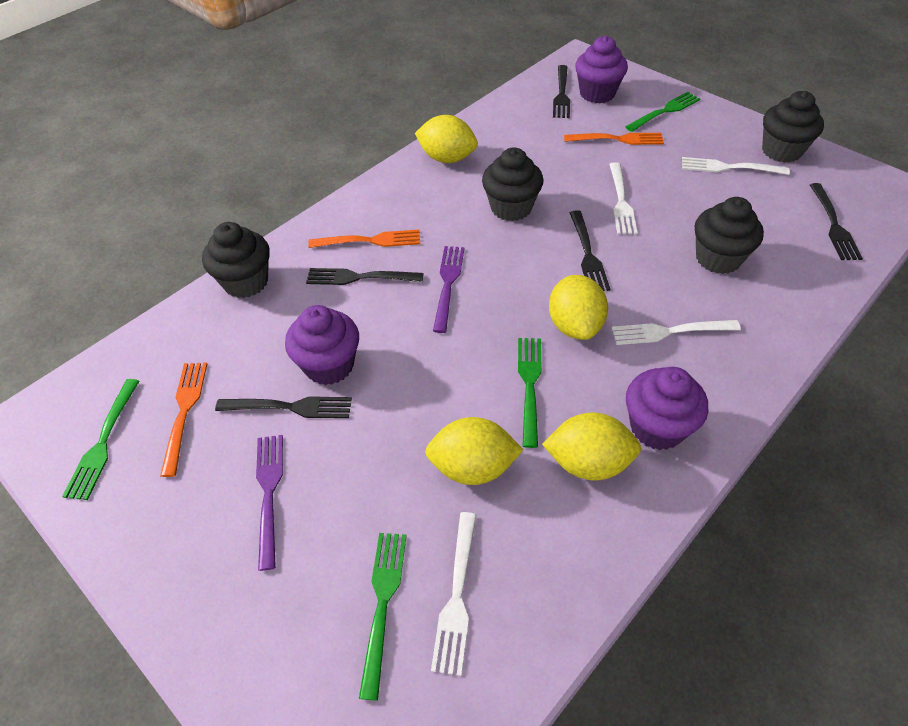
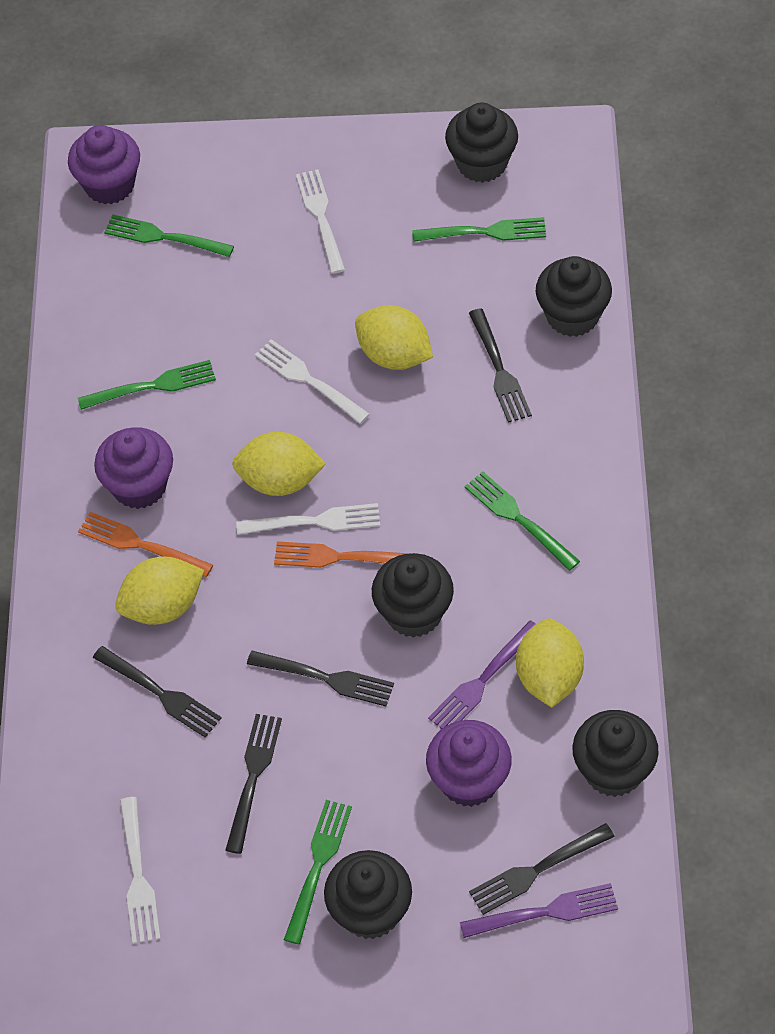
black cupcake: 4 -> 5
green fork: 4 -> 5
orange fork: 3 -> 2

